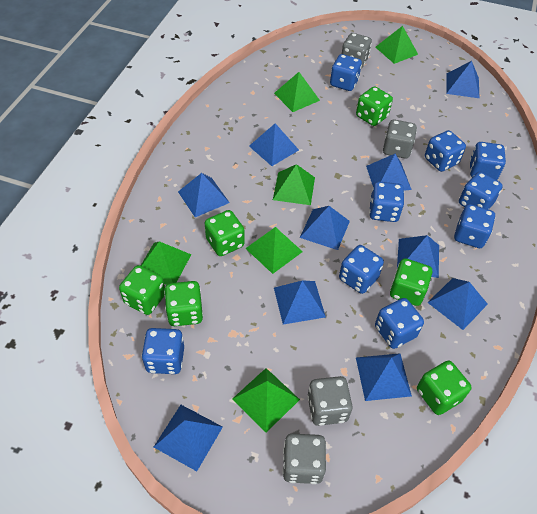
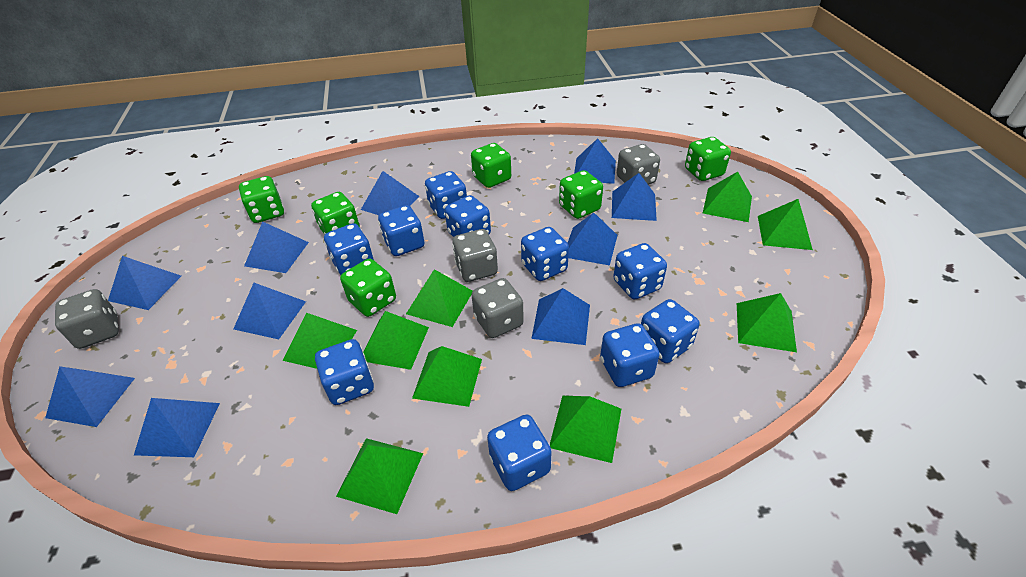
blue dice: 9 -> 10
green pyramid: 6 -> 9

